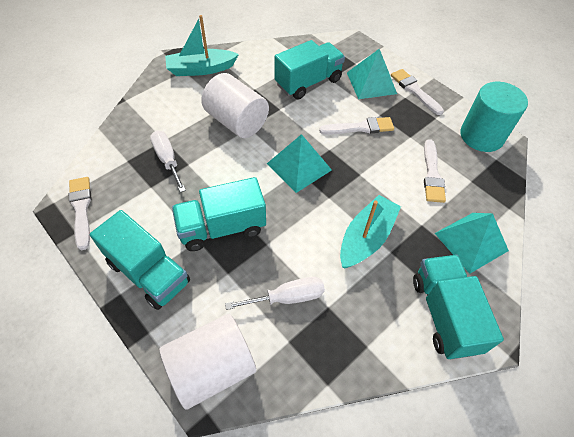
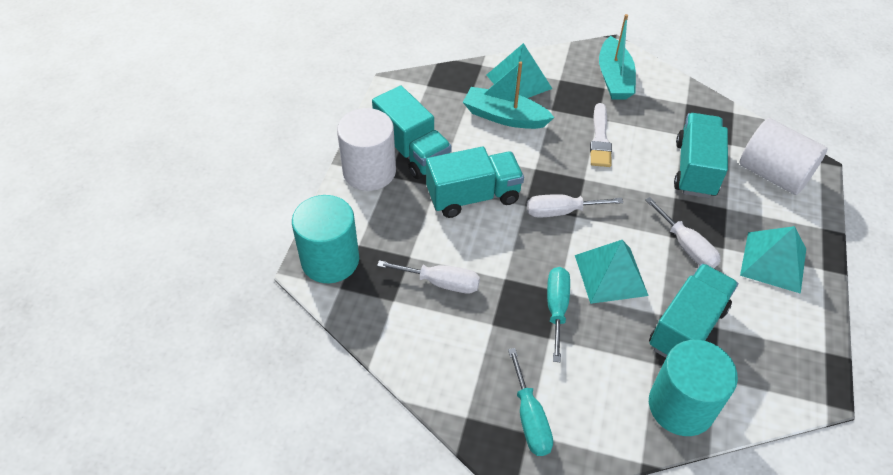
turquoise cylinder: 1 -> 2
turquoise screwdriver: 0 -> 2
white brush: 4 -> 1
white screwdriver: 2 -> 3

